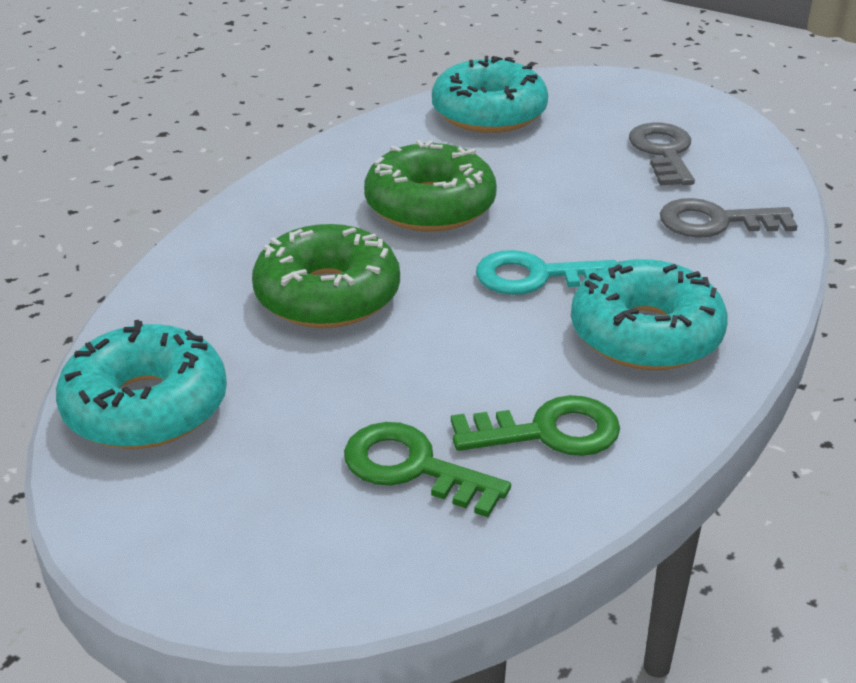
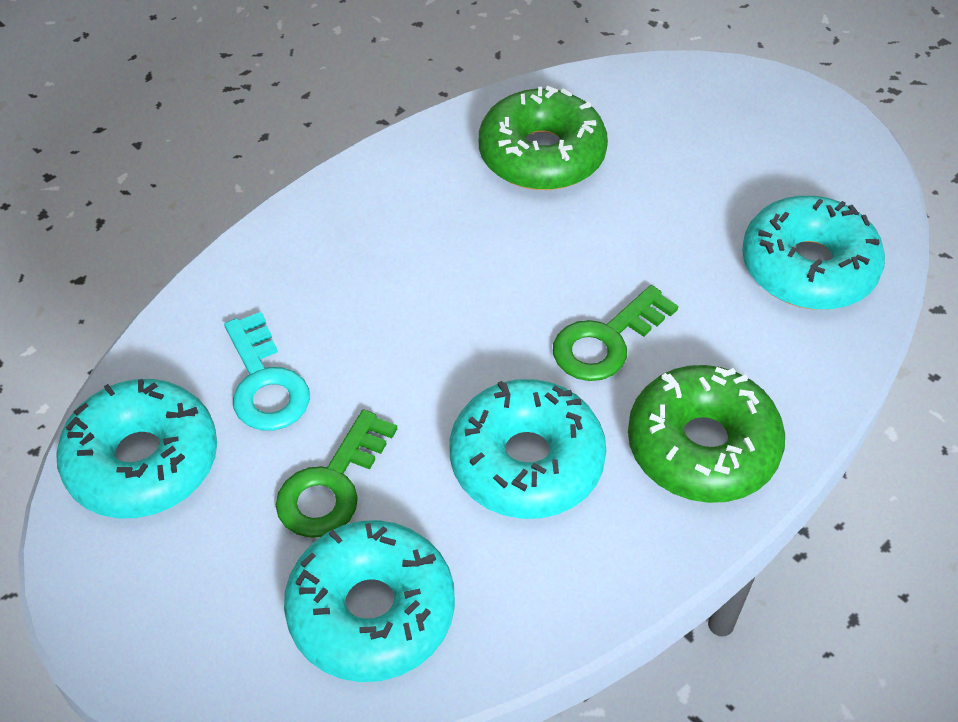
grey key: 2 -> 0
turquoise donut: 3 -> 4

